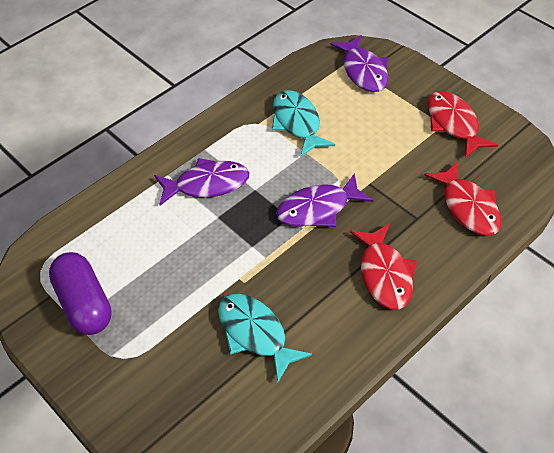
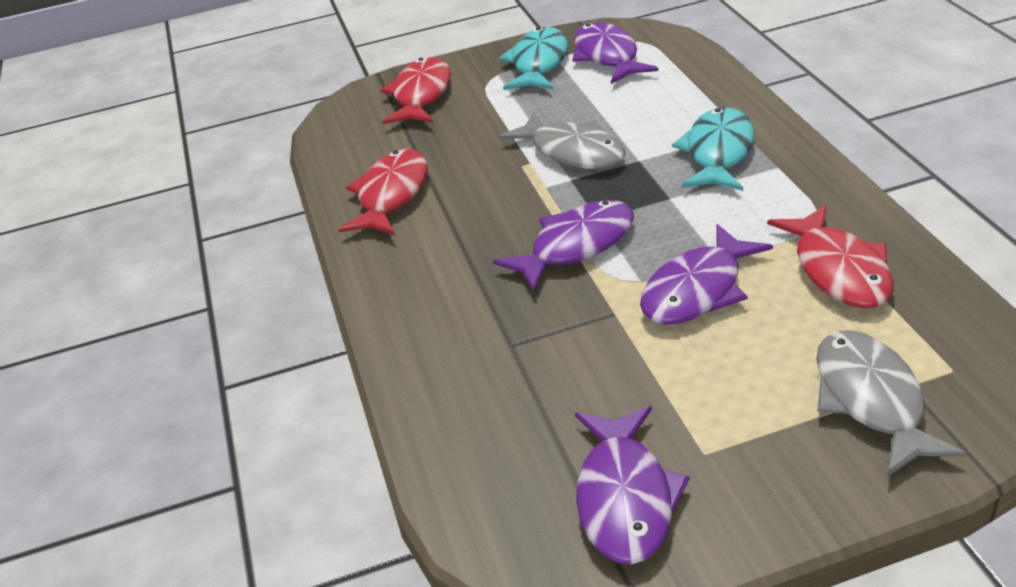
grey fish: 0 -> 2
purple capsule: 1 -> 0
purple fish: 3 -> 4

